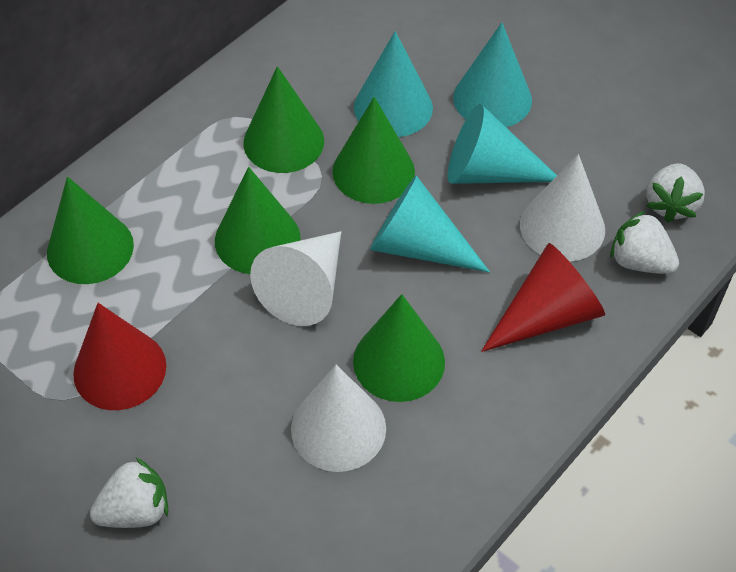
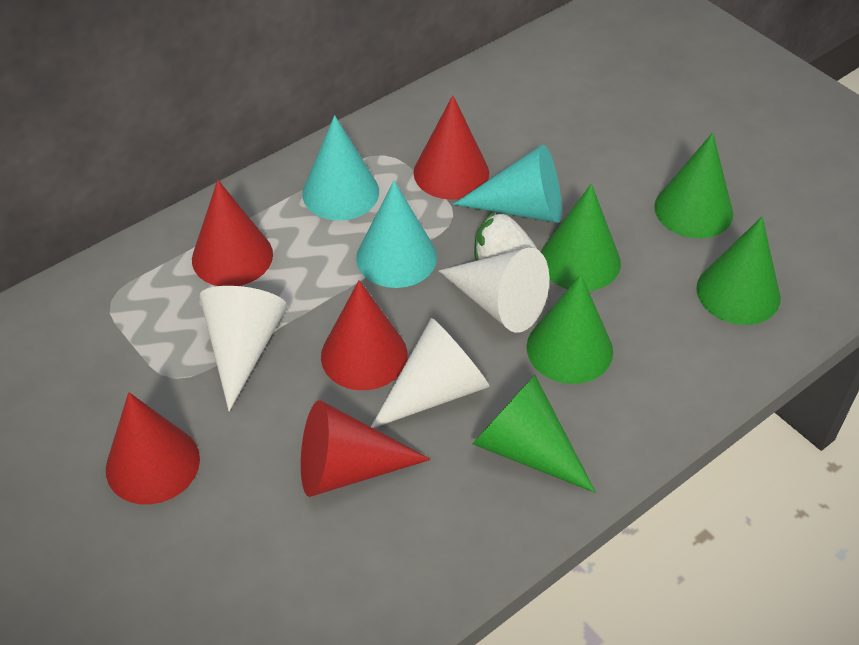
red cone: 2 -> 5
turquoise cone: 4 -> 3
white strawberry: 3 -> 1

